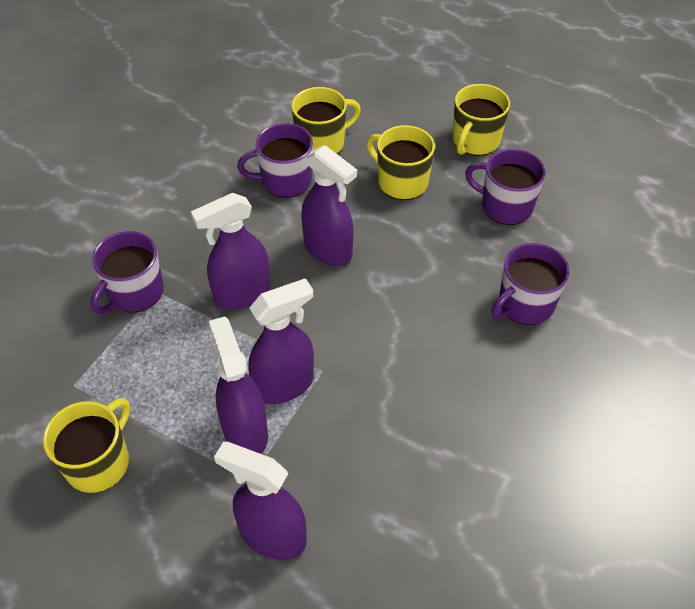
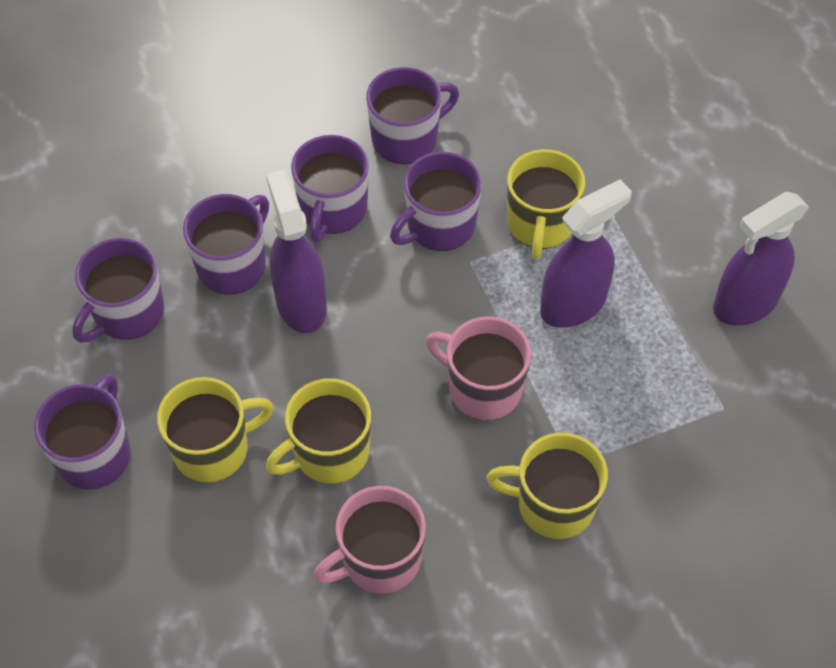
pink mug: 0 -> 2
purple mug: 4 -> 6
purple spray bottle: 5 -> 3

